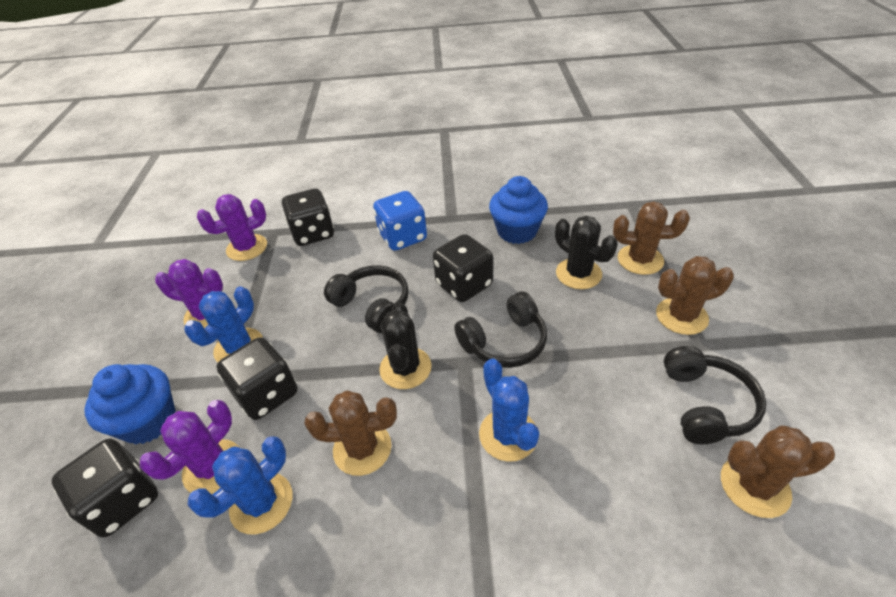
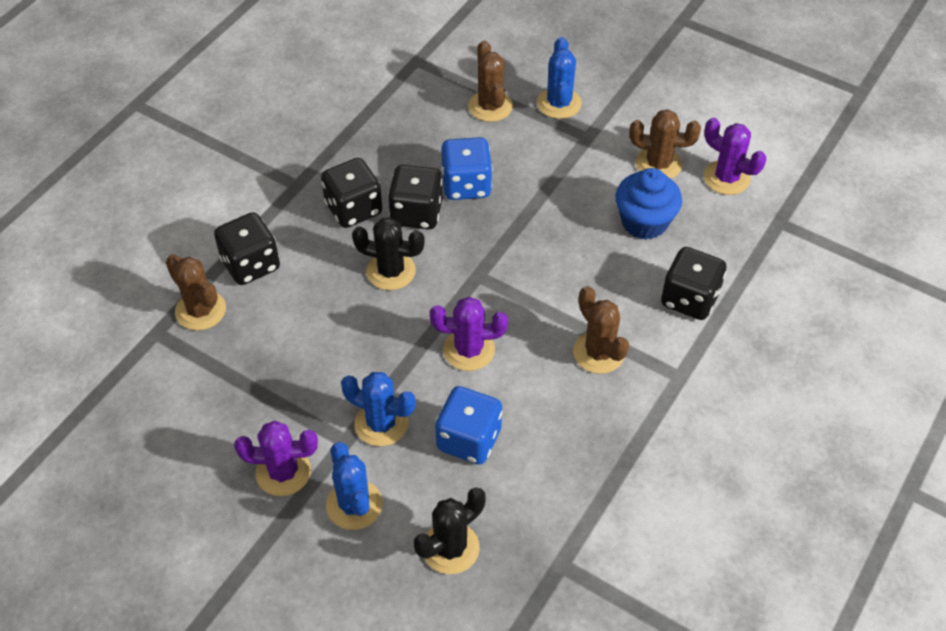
black headphones: 3 -> 0
blue cupcake: 2 -> 1
blue dice: 1 -> 2

